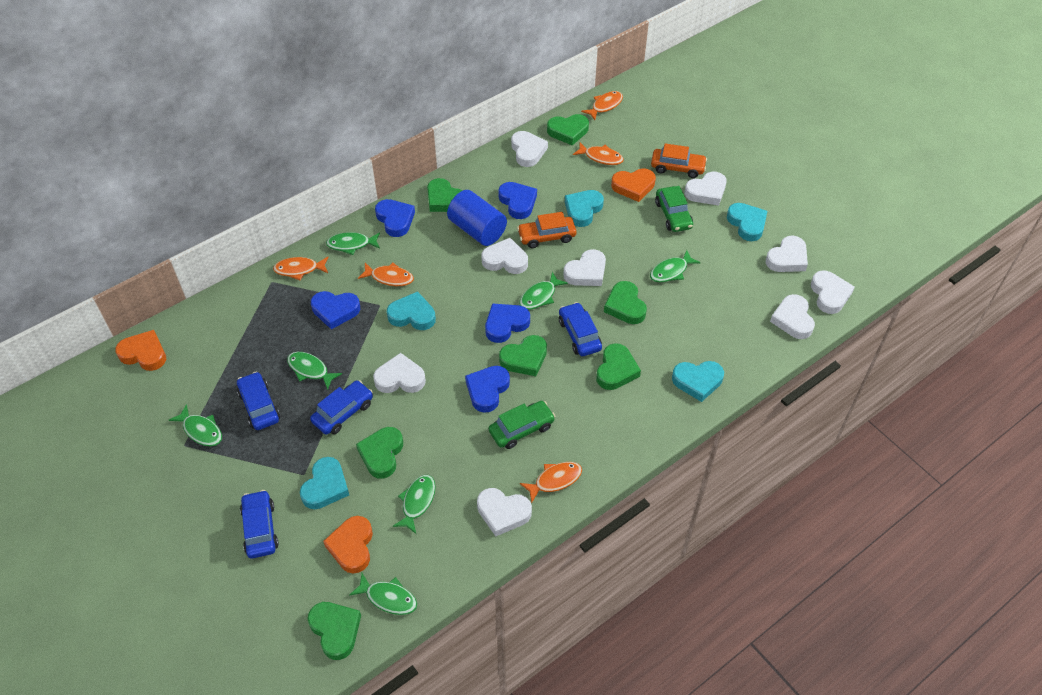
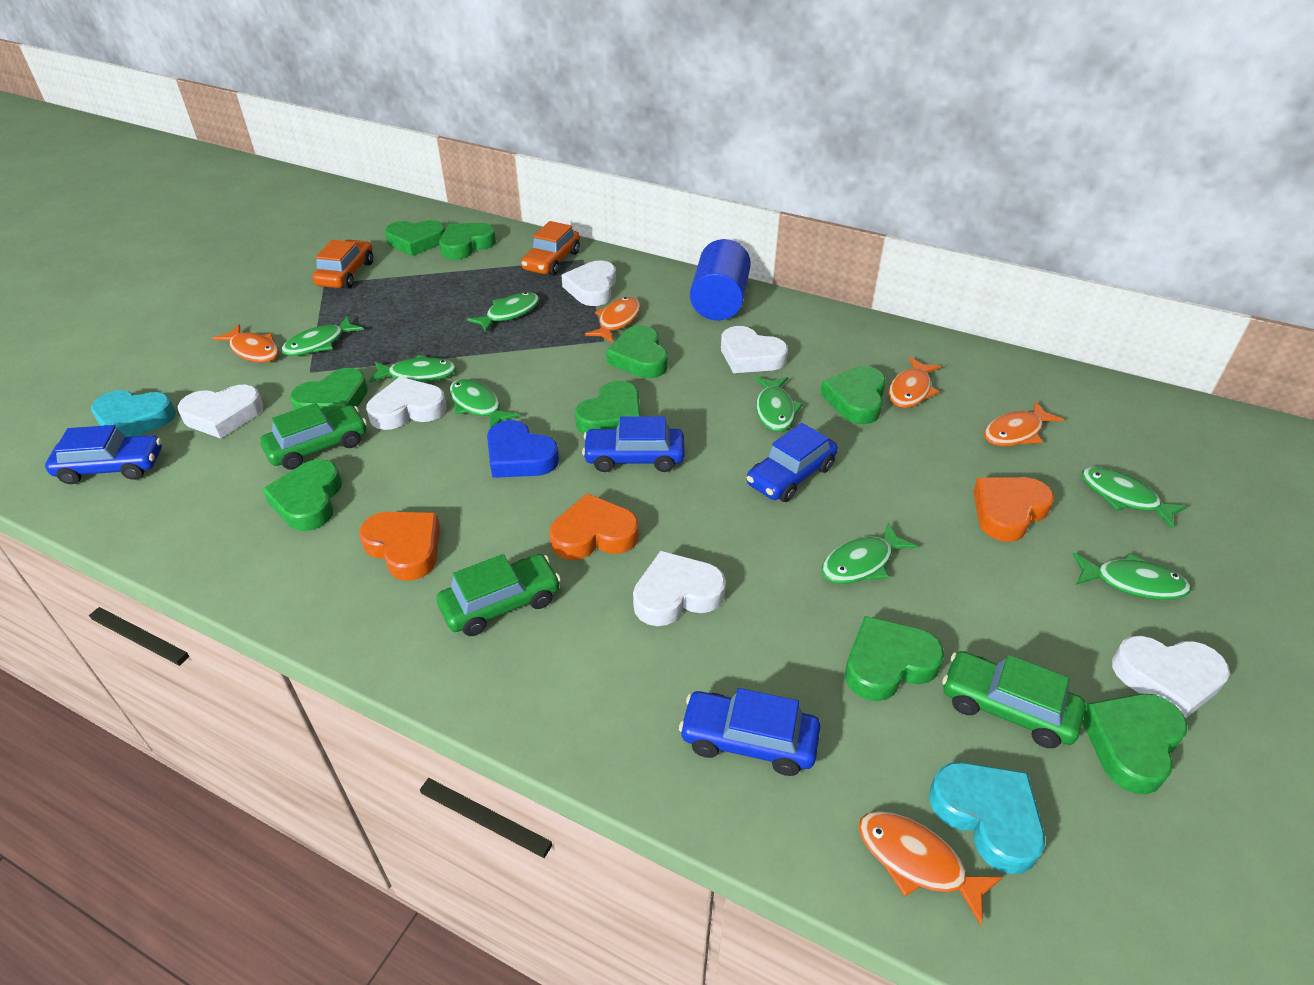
blue heart: 5 -> 1
green car: 2 -> 3
green fish: 7 -> 8
green heart: 7 -> 9
turquoise heart: 5 -> 2
white heart: 9 -> 6

